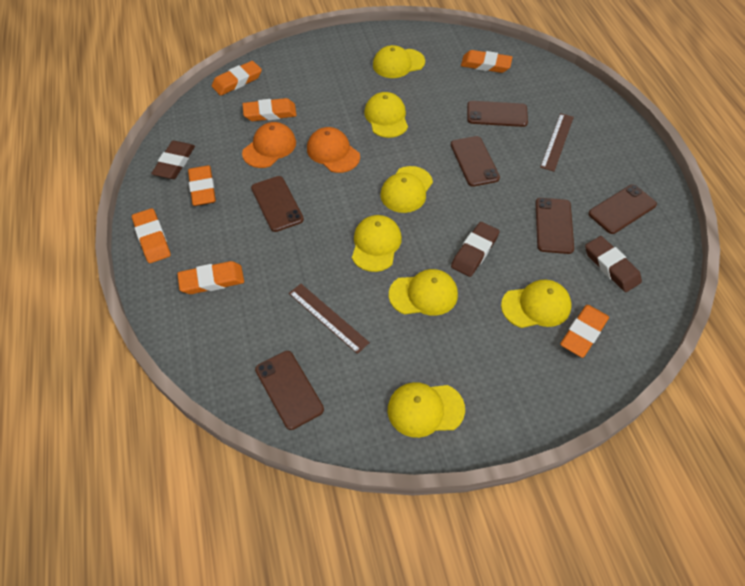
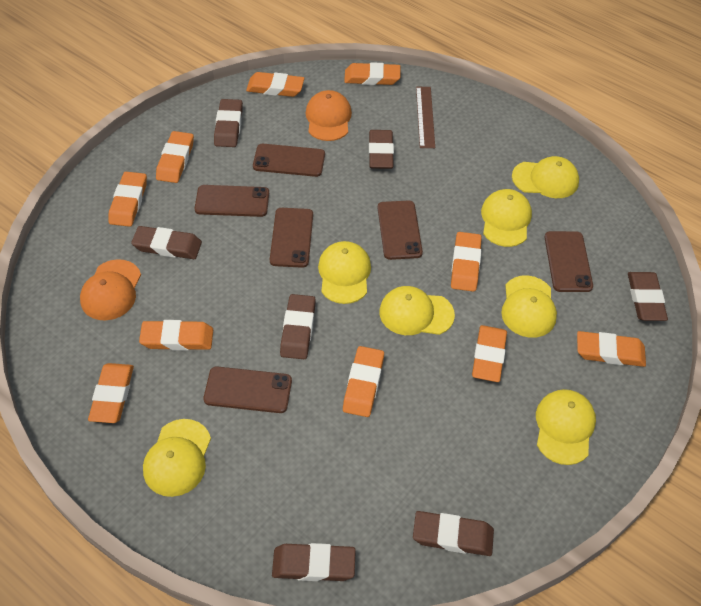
brown eraser: 3 -> 7
brown ruler: 2 -> 1
orange eraser: 7 -> 10

